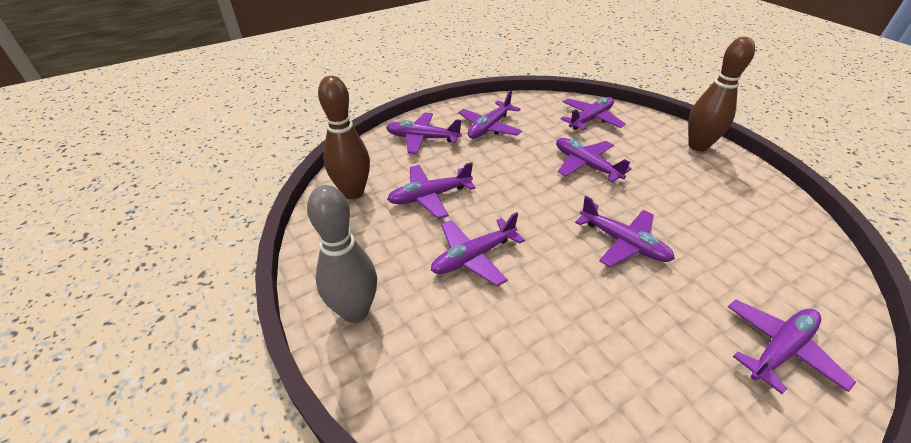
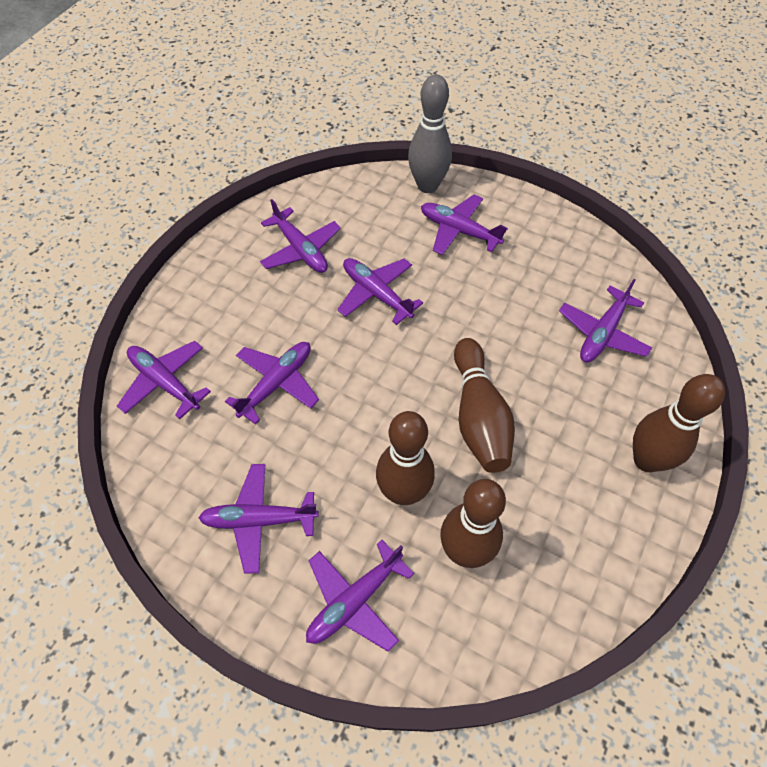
brown bowling pin: 2 -> 4

